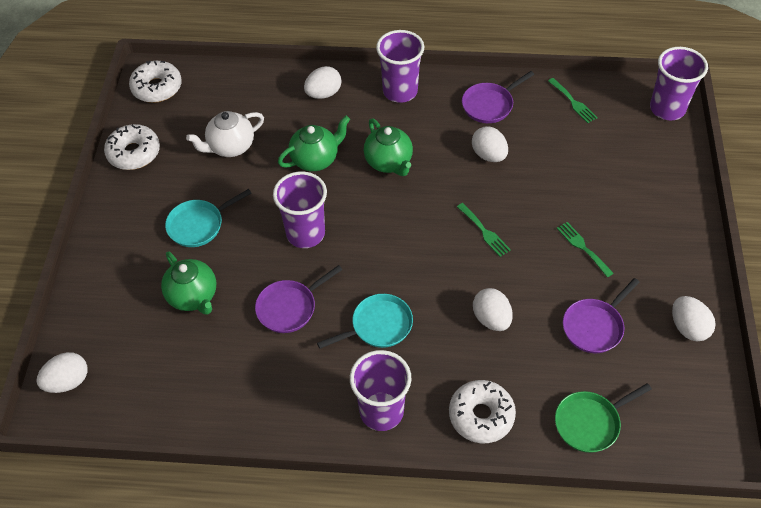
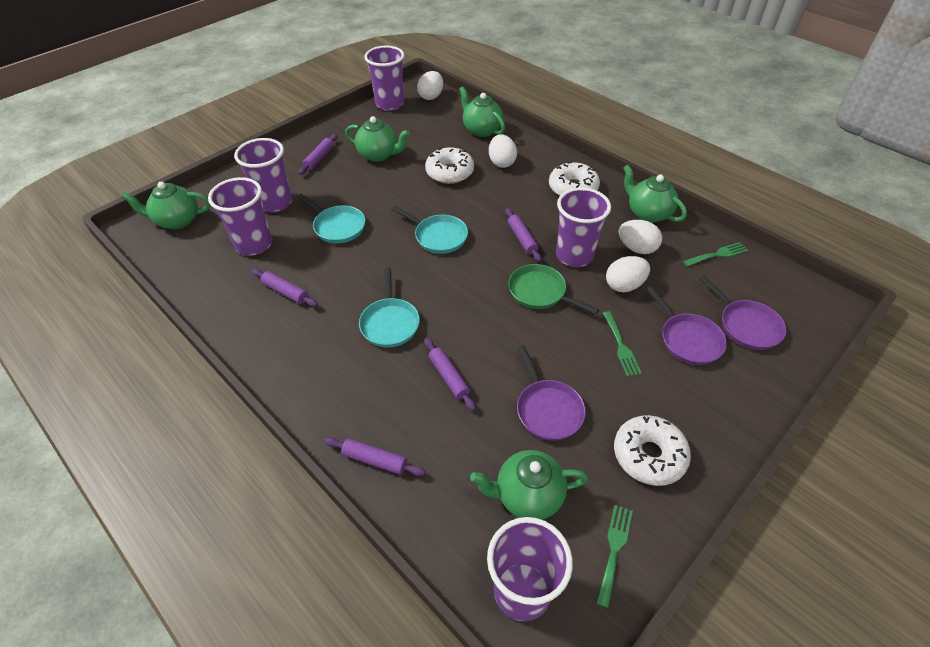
green teapot: 3 -> 5
purple cup: 4 -> 5
purple rolling pin: 0 -> 5
turquoise pan: 2 -> 3
white egg: 5 -> 4
white teapot: 1 -> 0

